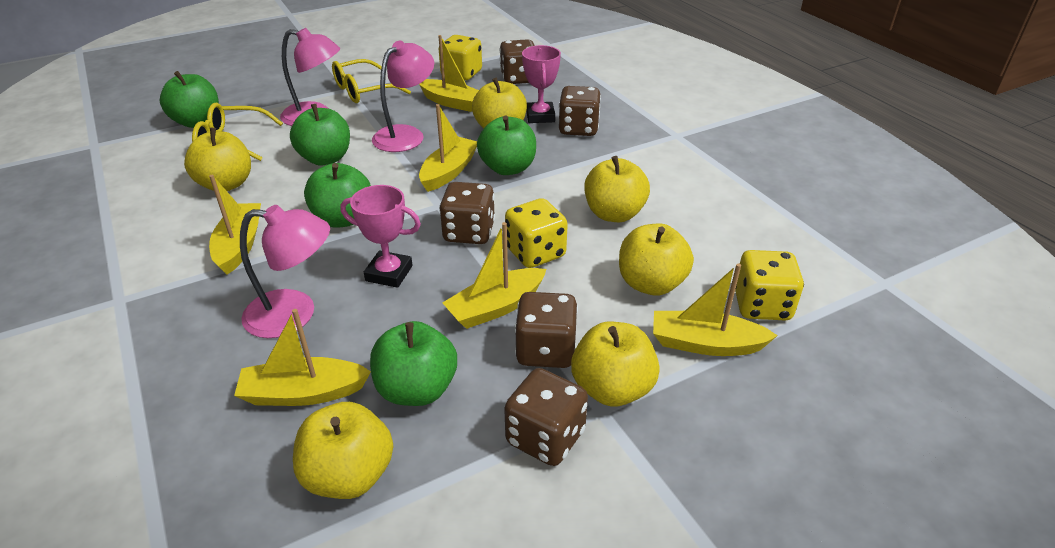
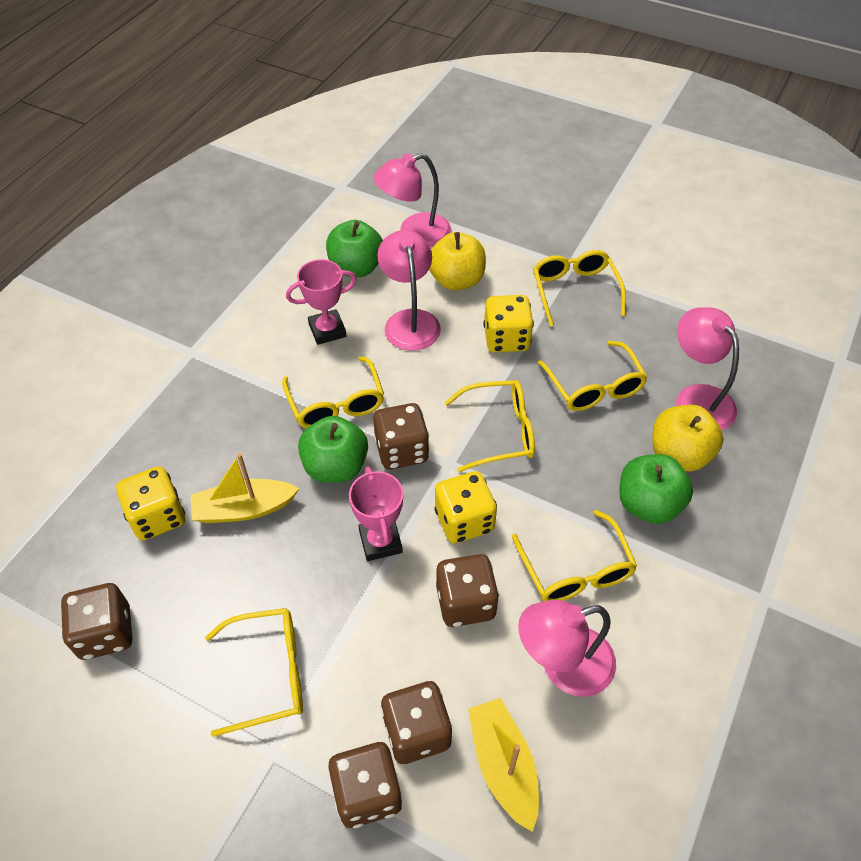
green apple: 5 -> 3
pink lamp: 3 -> 4
yellow apple: 6 -> 2
yellow boat: 6 -> 2
yellow glasses: 2 -> 6

